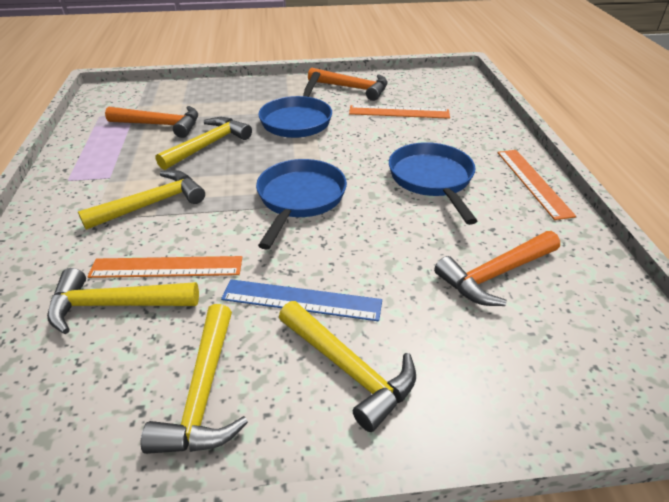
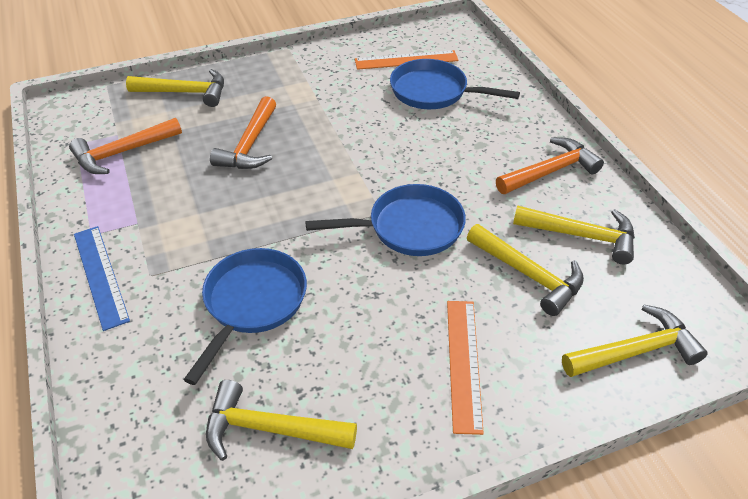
orange ruler: 3 -> 2

